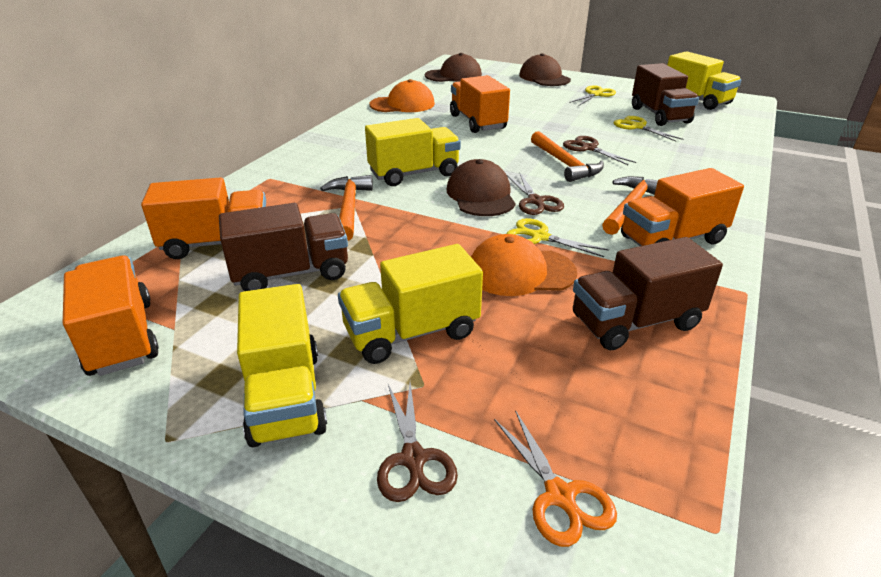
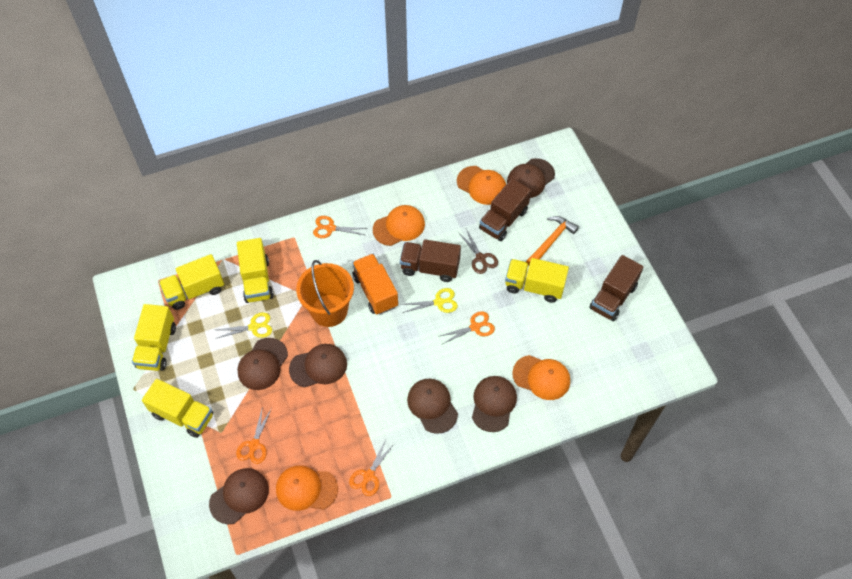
brown cap: 3 -> 6
brown scissors: 3 -> 1
orange bucket: 0 -> 1
orange cap: 2 -> 4
orange hammer: 3 -> 1
orange scissors: 1 -> 4
orange truck: 4 -> 1
yellow scissors: 3 -> 2
yellow truck: 4 -> 5

